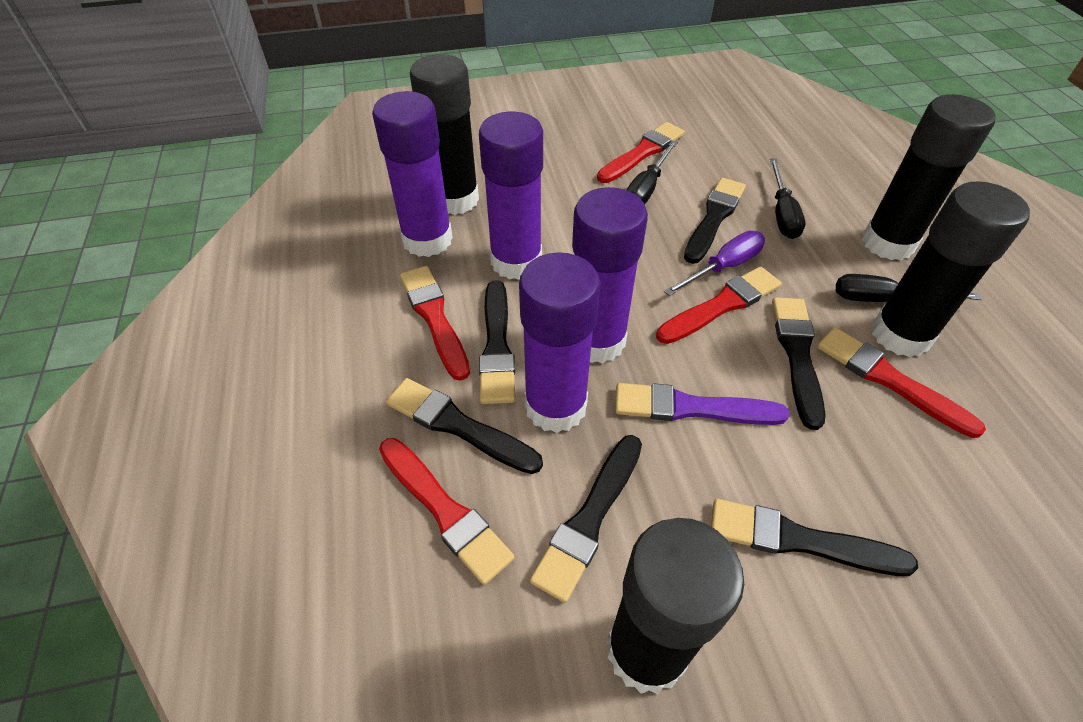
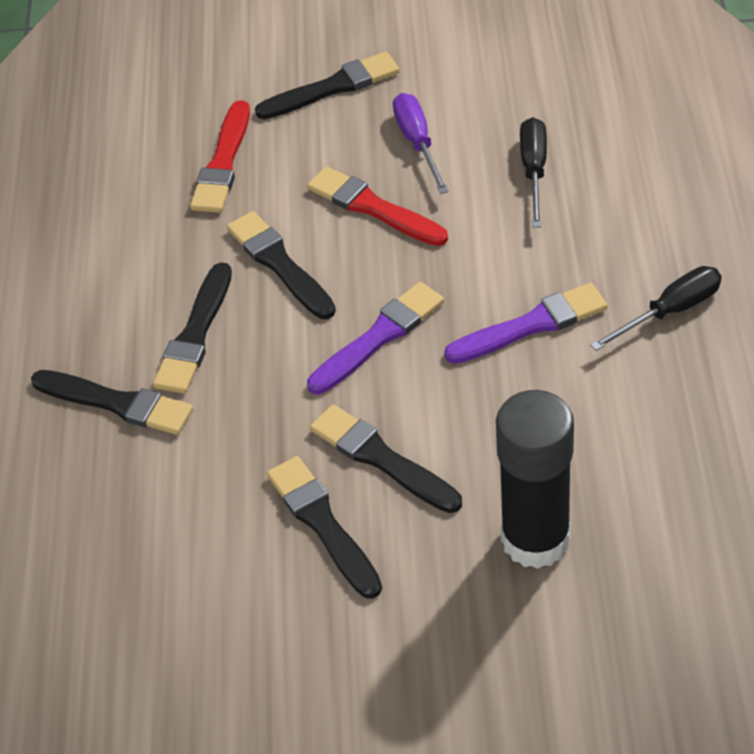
black glue stick: 4 -> 1
black screwdriver: 3 -> 2
purple brush: 1 -> 2
purple glue stick: 4 -> 0
red brush: 5 -> 2

